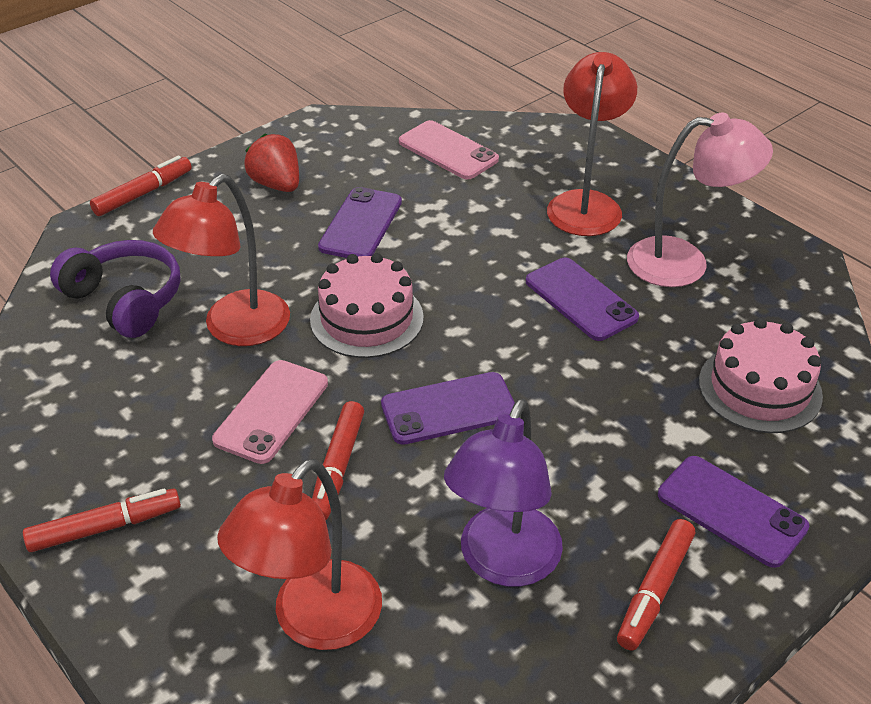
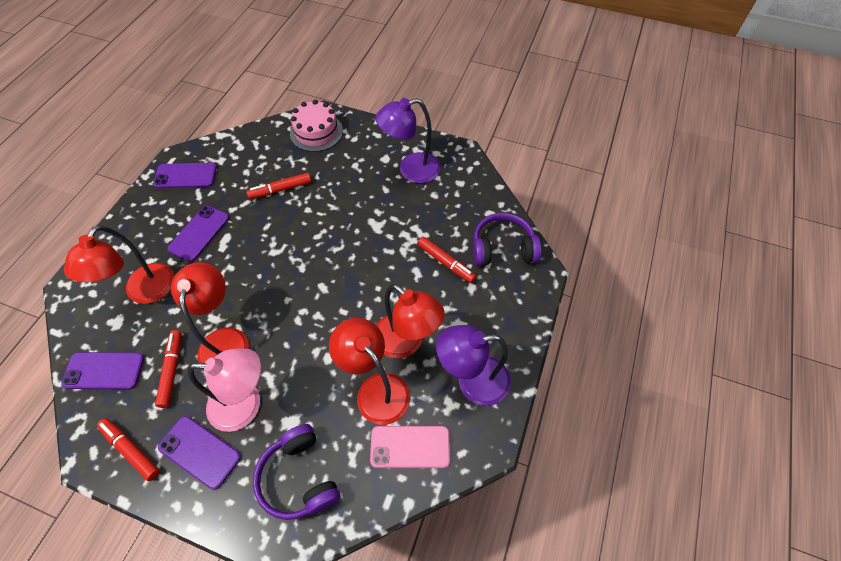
pink cake: 2 -> 1
pink phone: 2 -> 1
purple headphones: 1 -> 2
purple lamp: 1 -> 2
red lamp: 3 -> 4
red strawberry: 1 -> 0

